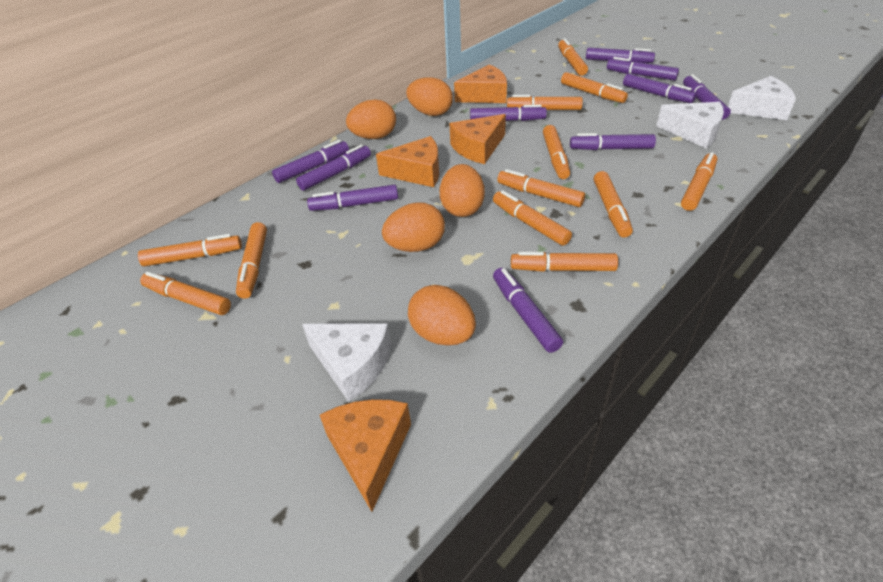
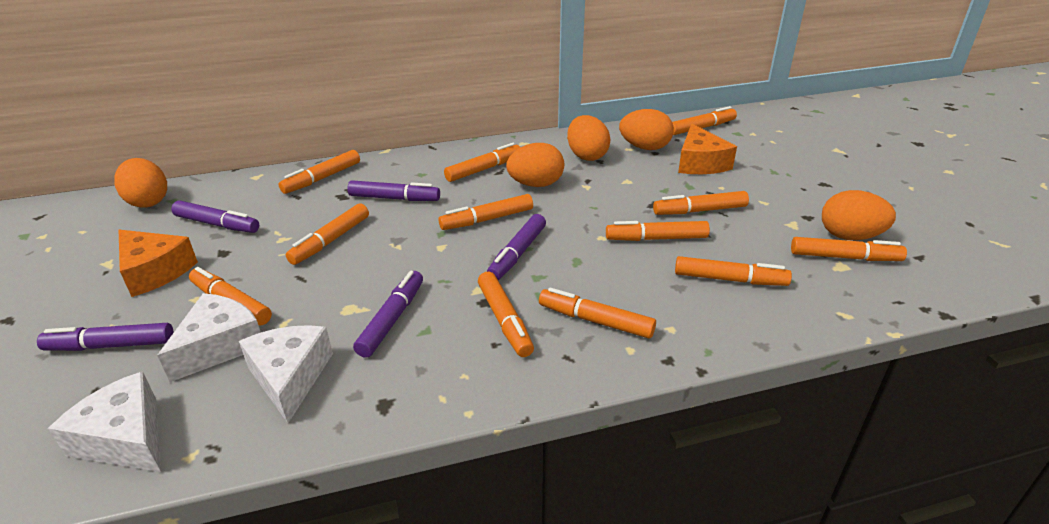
orange cheese: 4 -> 2
purple marker: 10 -> 5

